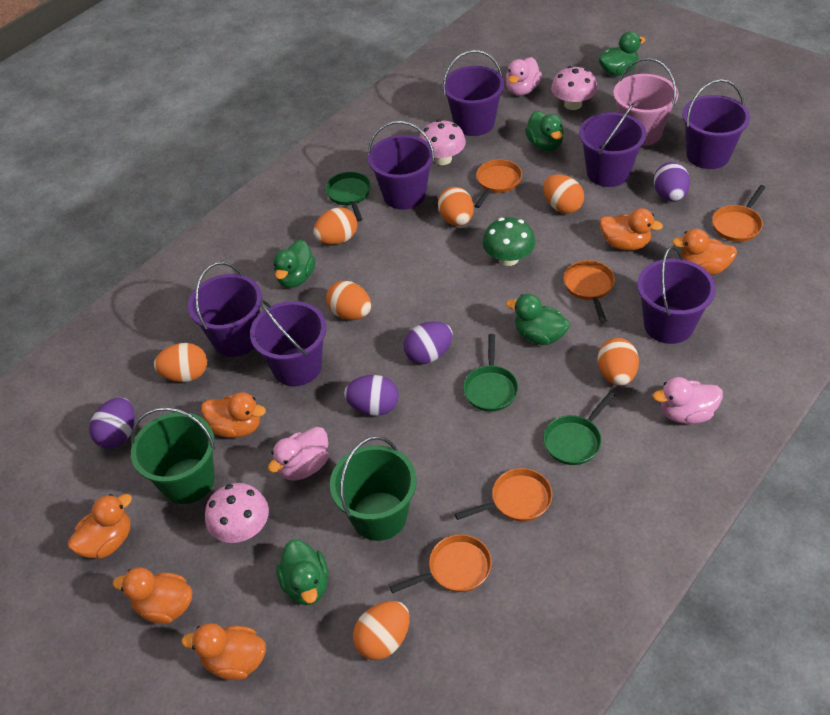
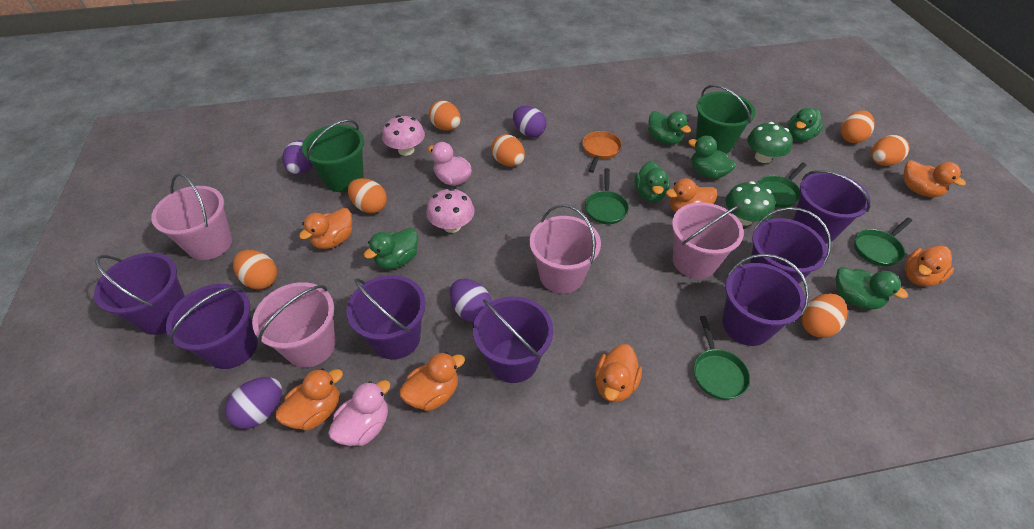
green duck: 5 -> 6
green mushroom: 1 -> 2
green pan: 3 -> 4
orange duck: 6 -> 7
orange pan: 5 -> 1
pink bucket: 1 -> 4
pink duck: 3 -> 2
pink mushroom: 3 -> 2

